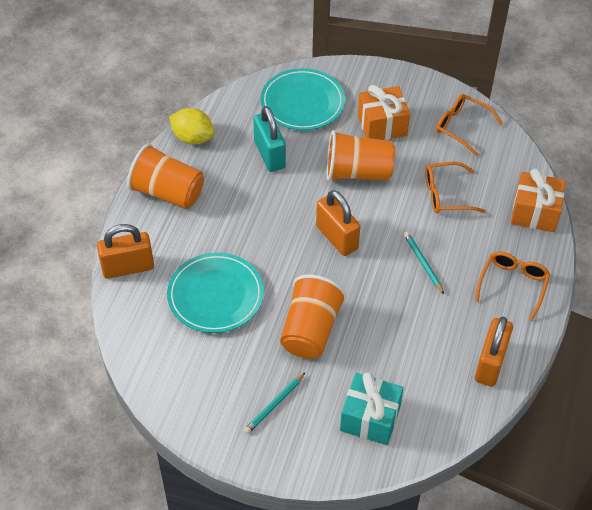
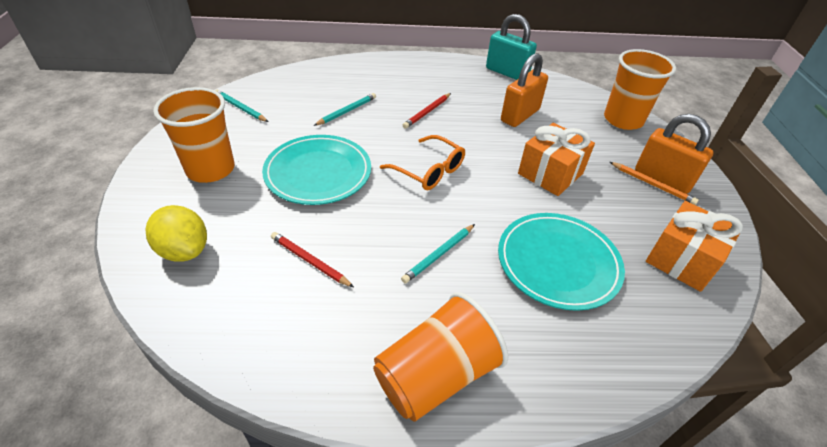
orange glasses: 3 -> 1
orange padlock: 3 -> 2
orange pencil: 0 -> 1
red pencil: 0 -> 2
turquoise gift: 1 -> 0
turquoise pencil: 2 -> 3

